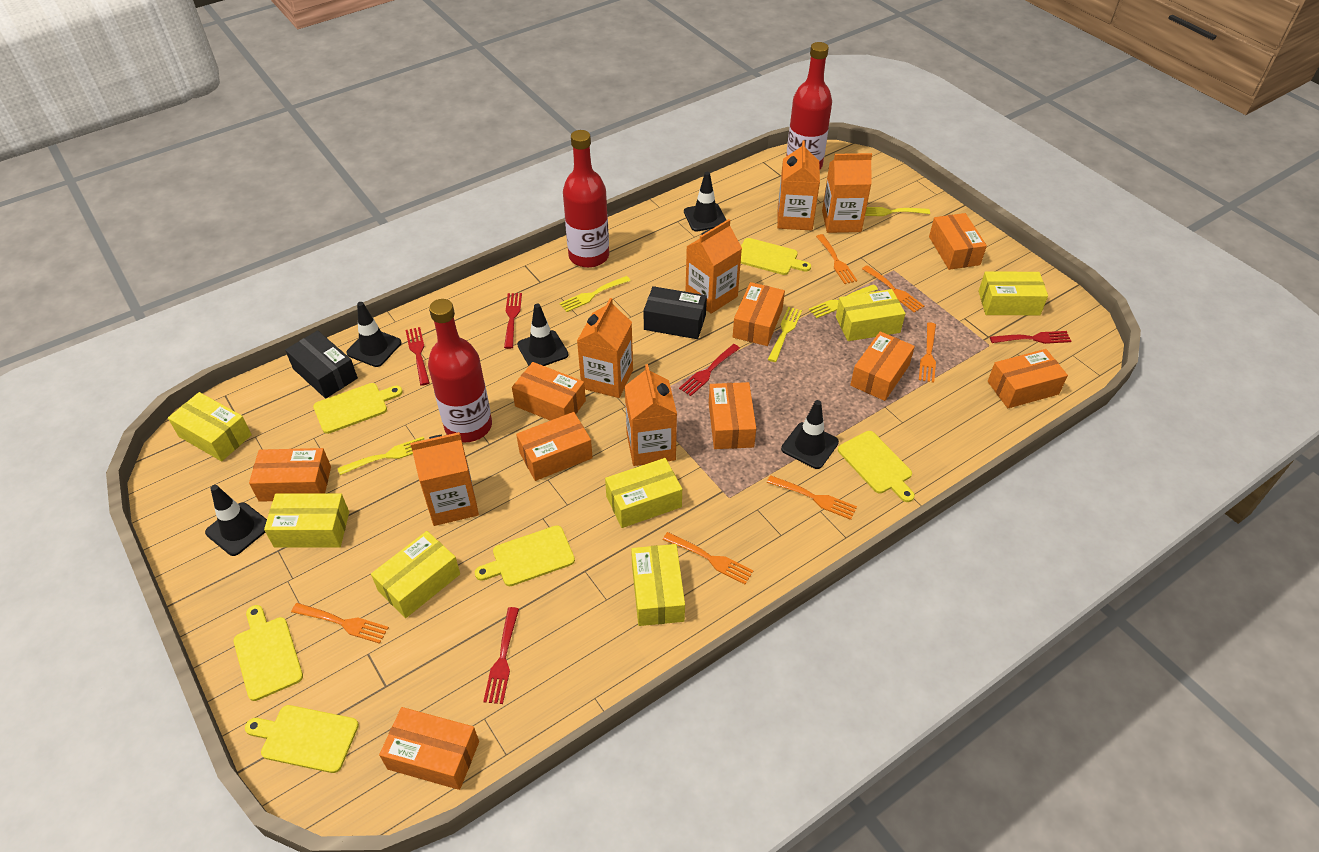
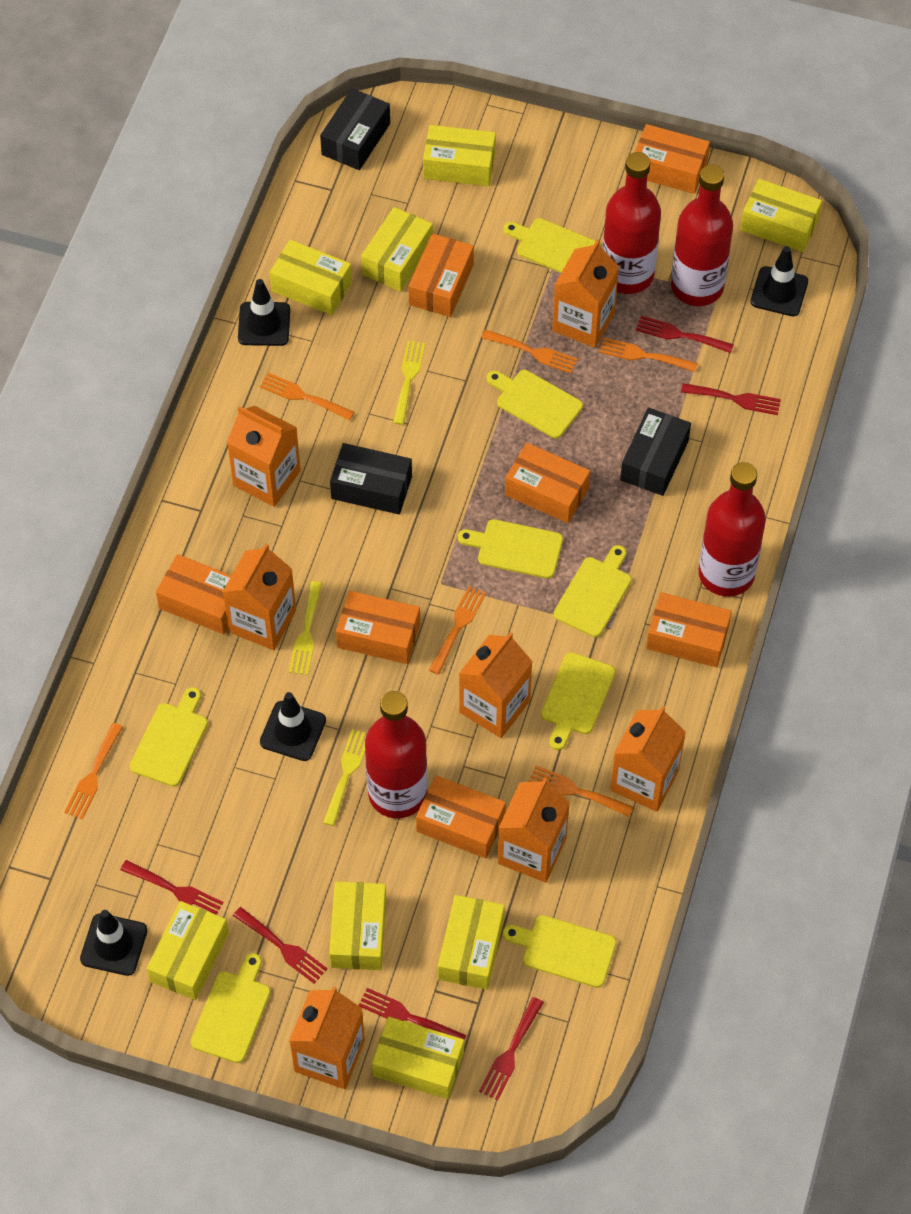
black box: 2 -> 3
black traffic cone: 5 -> 4
orange box: 9 -> 7
orange carton: 6 -> 7
red bottle: 3 -> 4
red fork: 5 -> 6
yellow box: 7 -> 8
yellow cutting board: 6 -> 8
yellow fork: 5 -> 3

